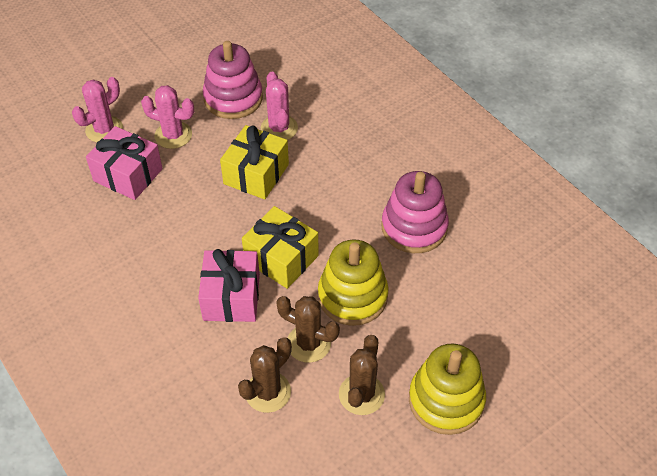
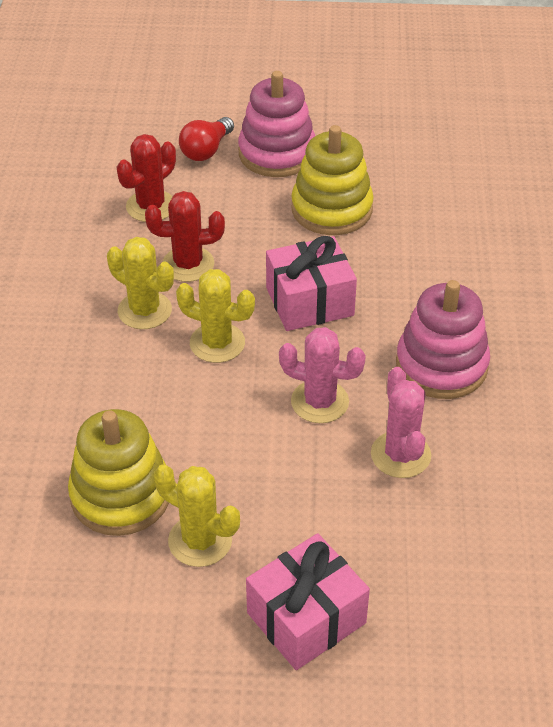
brown cactus: 3 -> 0
pink cactus: 3 -> 2
red cactus: 0 -> 2
red light bulb: 0 -> 1
yellow cactus: 0 -> 3
yellow gift: 2 -> 0

